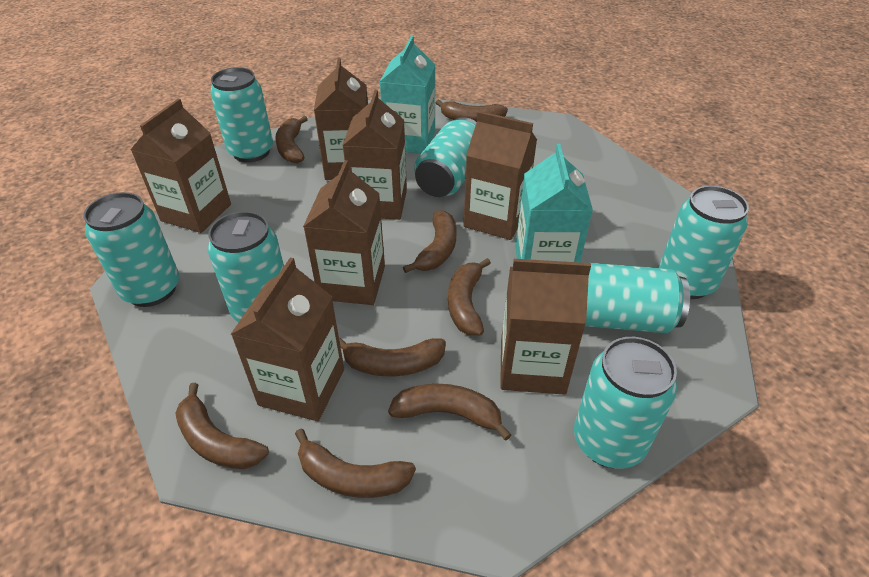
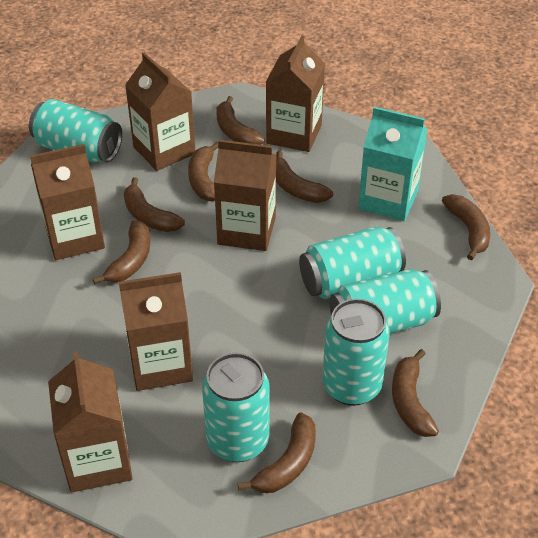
brown carton: 7 -> 6
turquoise can: 7 -> 5
turquoise carton: 2 -> 1

